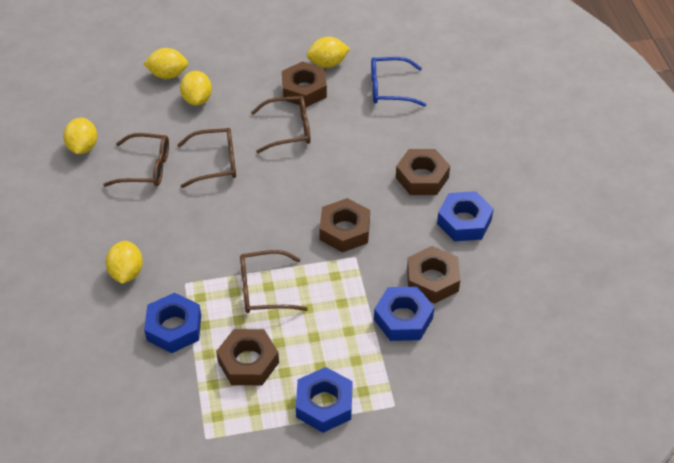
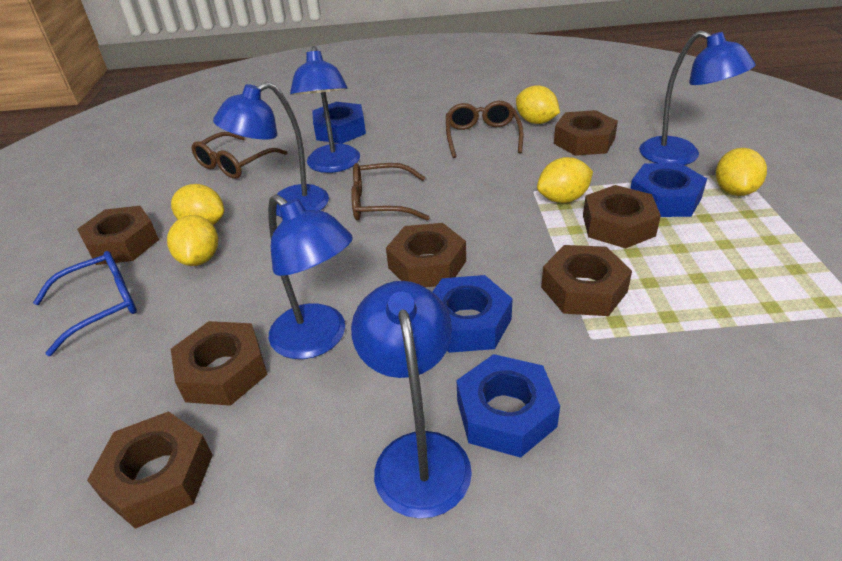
blue lamp: 0 -> 5
brown glasses: 4 -> 3
brown nut: 5 -> 7

